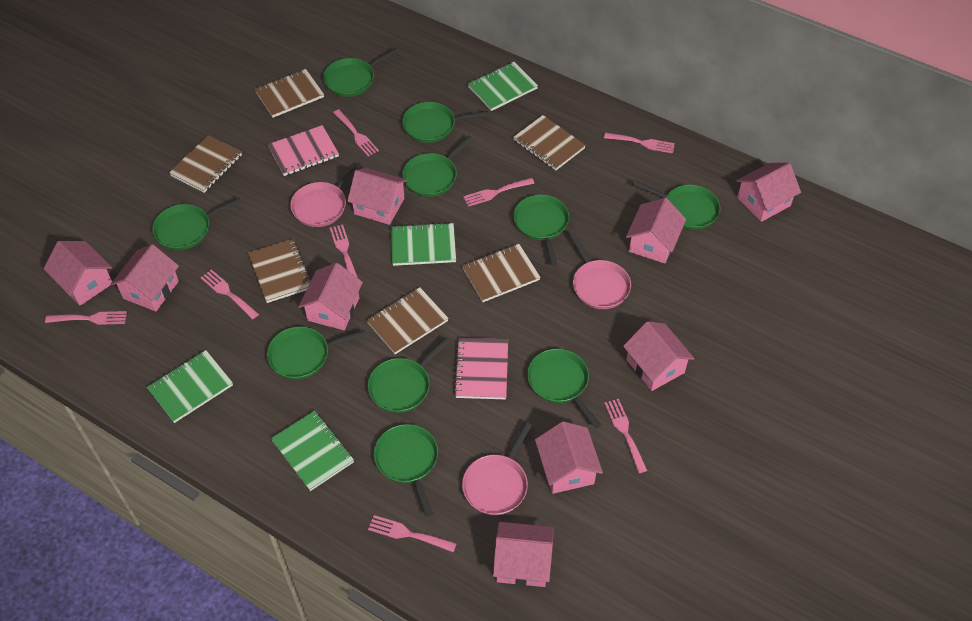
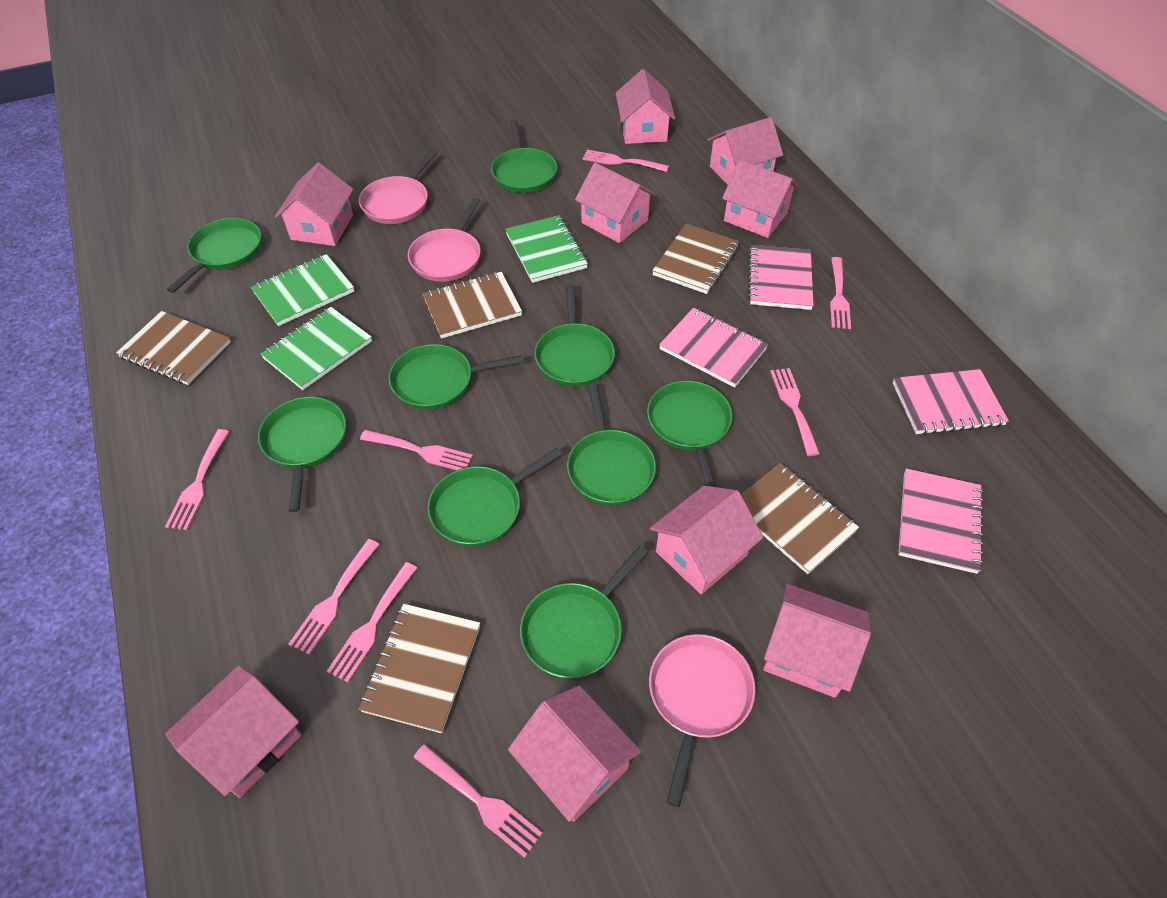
brown notebook: 6 -> 5
green notebook: 4 -> 3
green pan: 10 -> 9
pink notebook: 2 -> 4

